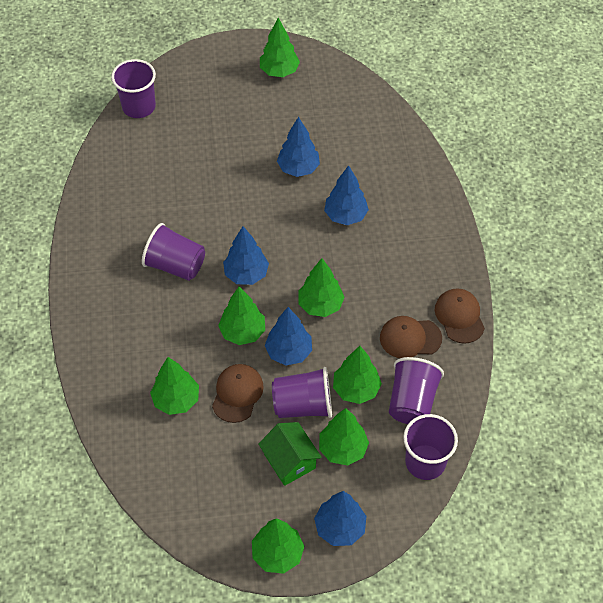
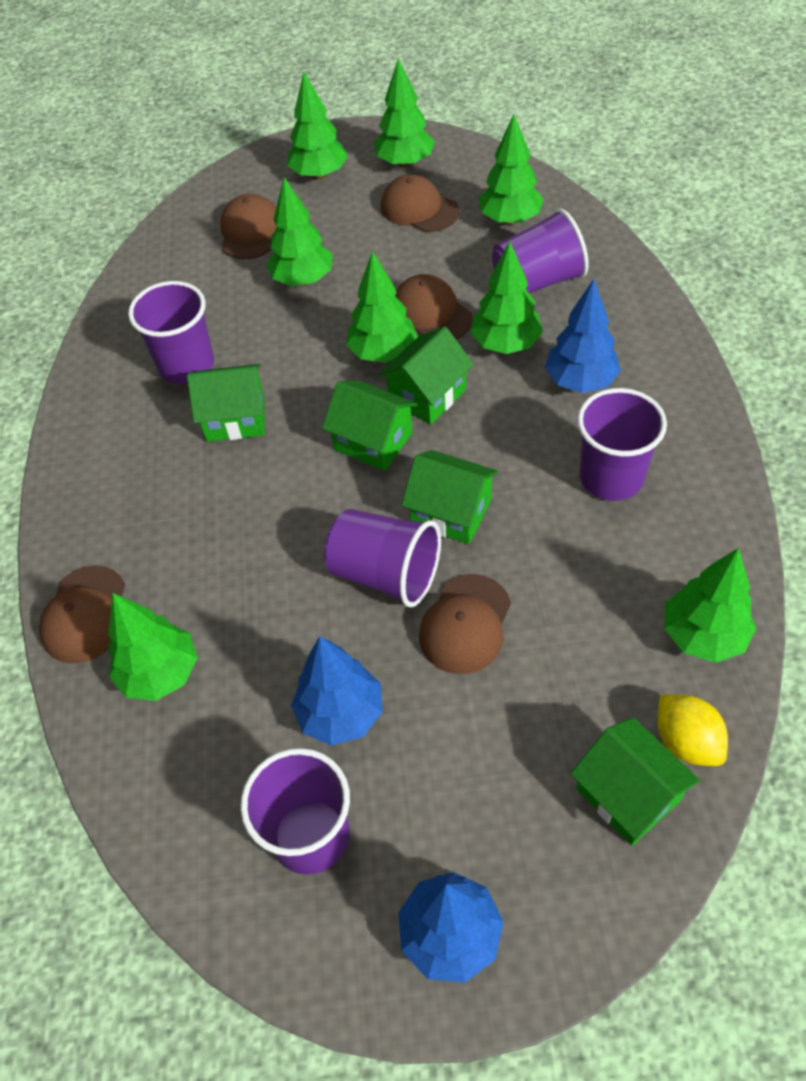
blue tree: 5 -> 3
brown cap: 3 -> 5
green house: 1 -> 5
green tree: 7 -> 8
yellow lemon: 0 -> 1

